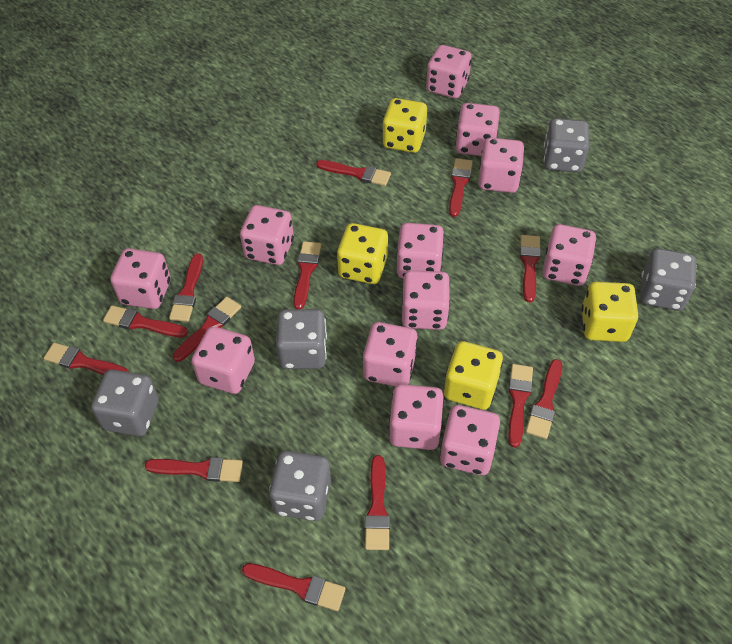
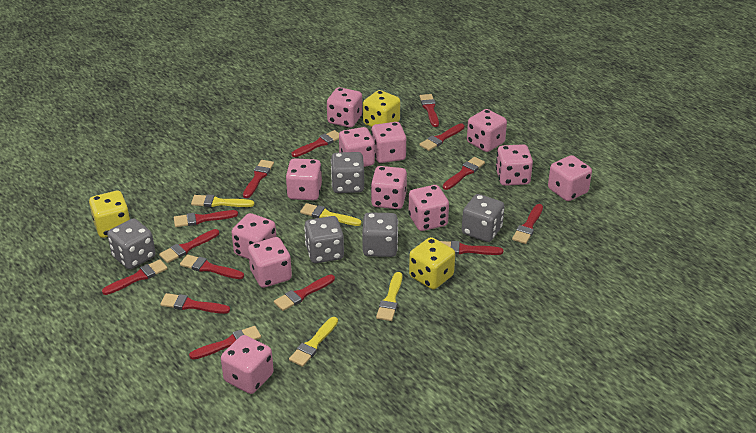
red brush: 13 -> 14
yellow brush: 0 -> 4
yellow dice: 4 -> 3

